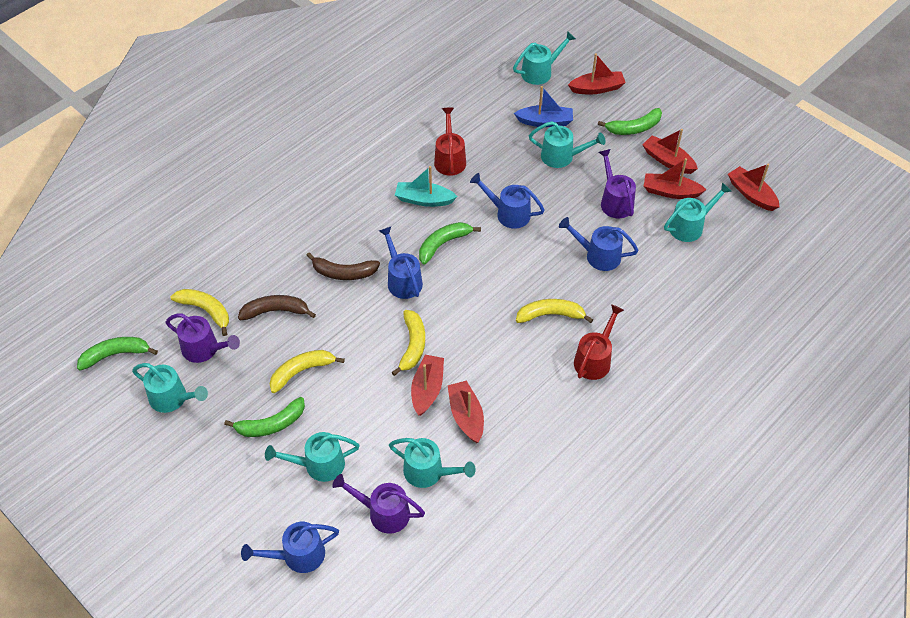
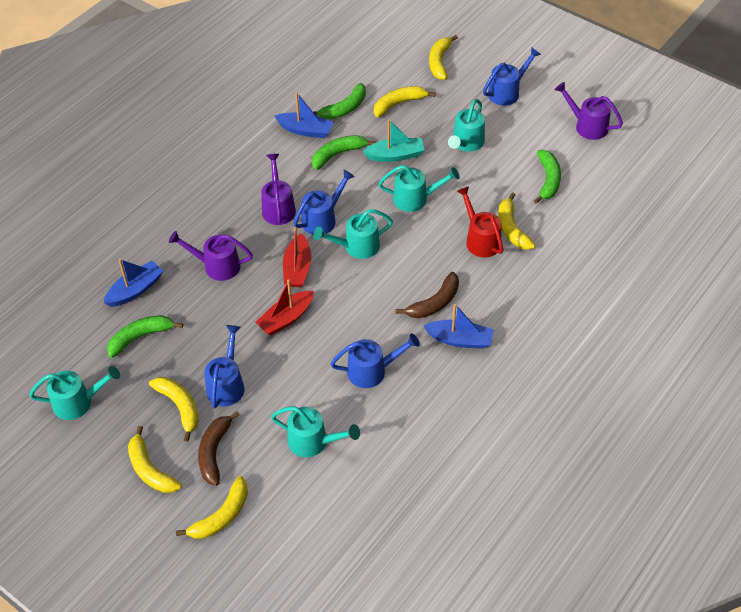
blue boat: 1 -> 3
red boat: 6 -> 2
red watering can: 2 -> 1
turquoise watering can: 6 -> 5
yellow banana: 4 -> 6

